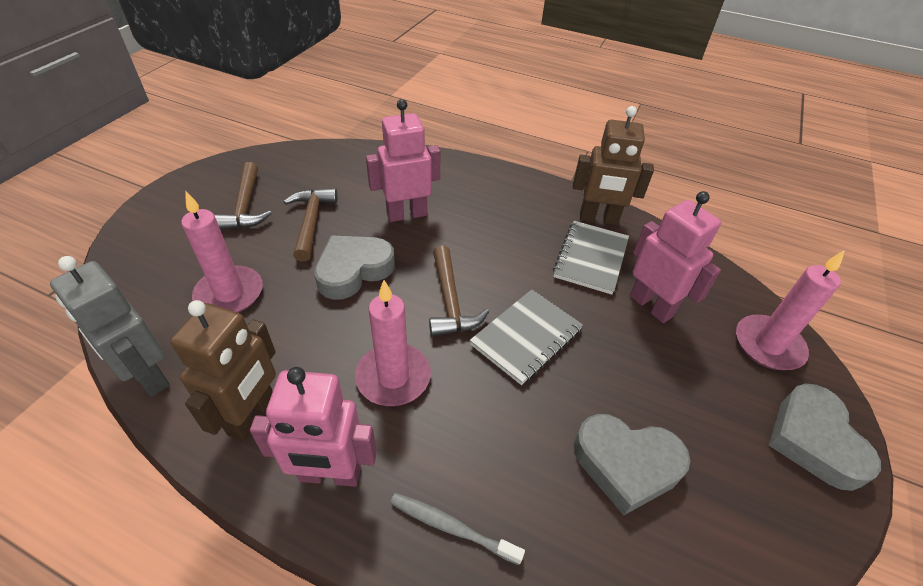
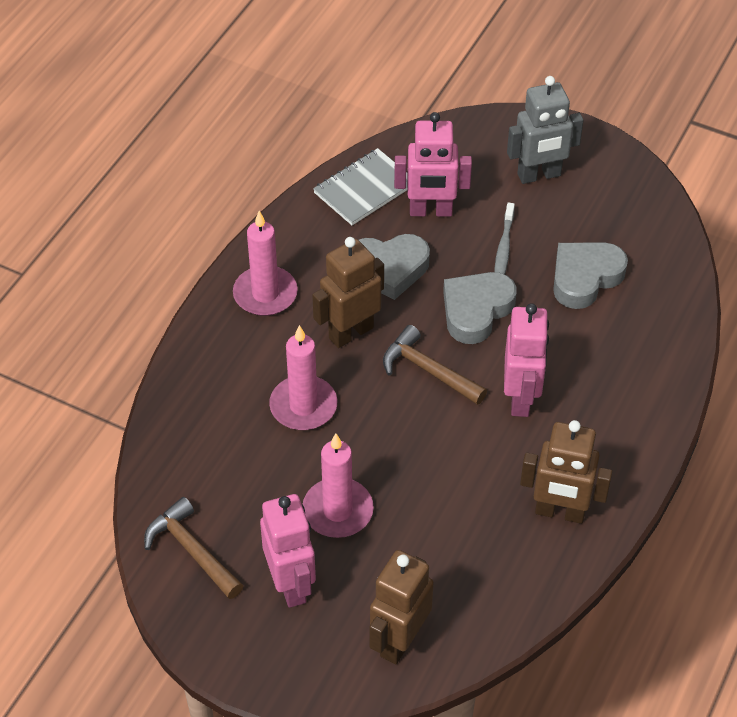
brown hammer: 3 -> 2
brown robot: 2 -> 3
grey notebook: 2 -> 1

